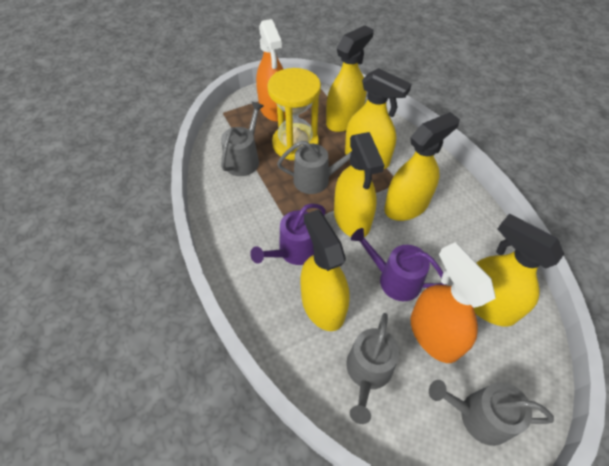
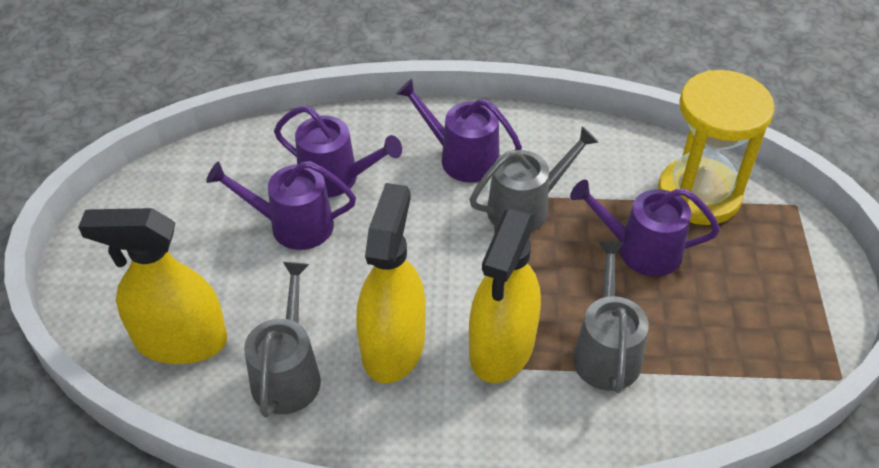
grey watering can: 4 -> 3
orange spray bottle: 2 -> 0
purple watering can: 2 -> 4
yellow spray bottle: 6 -> 3

